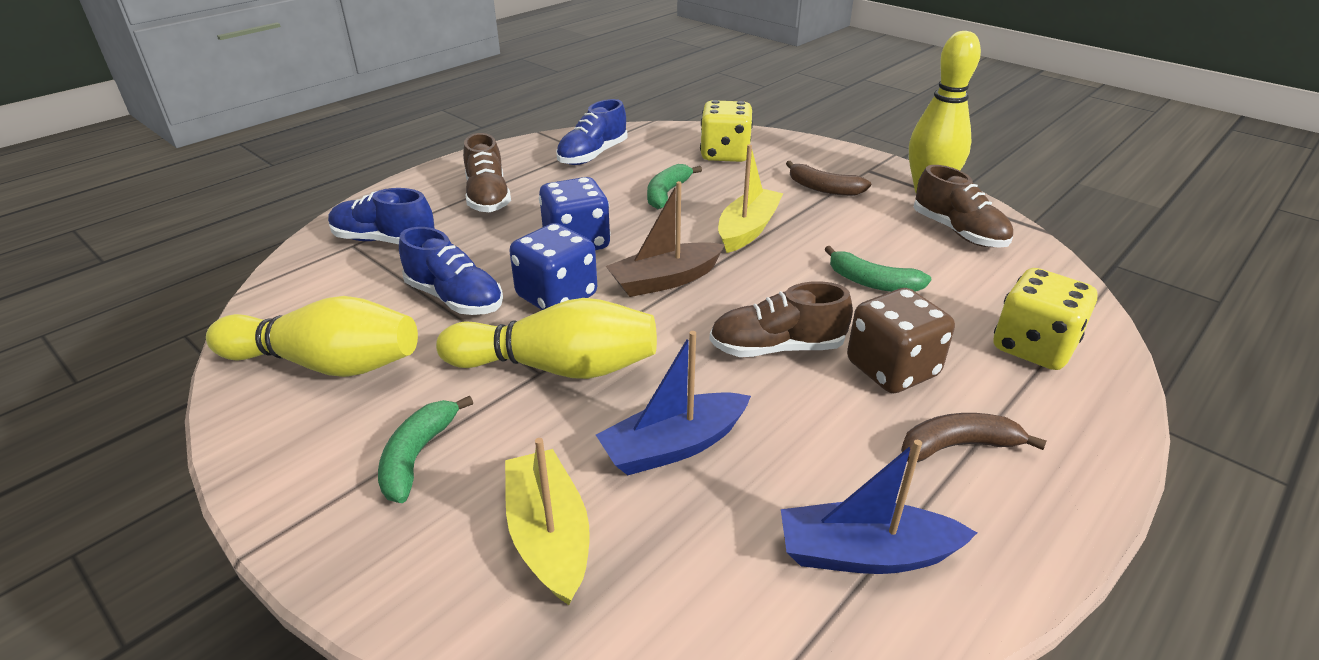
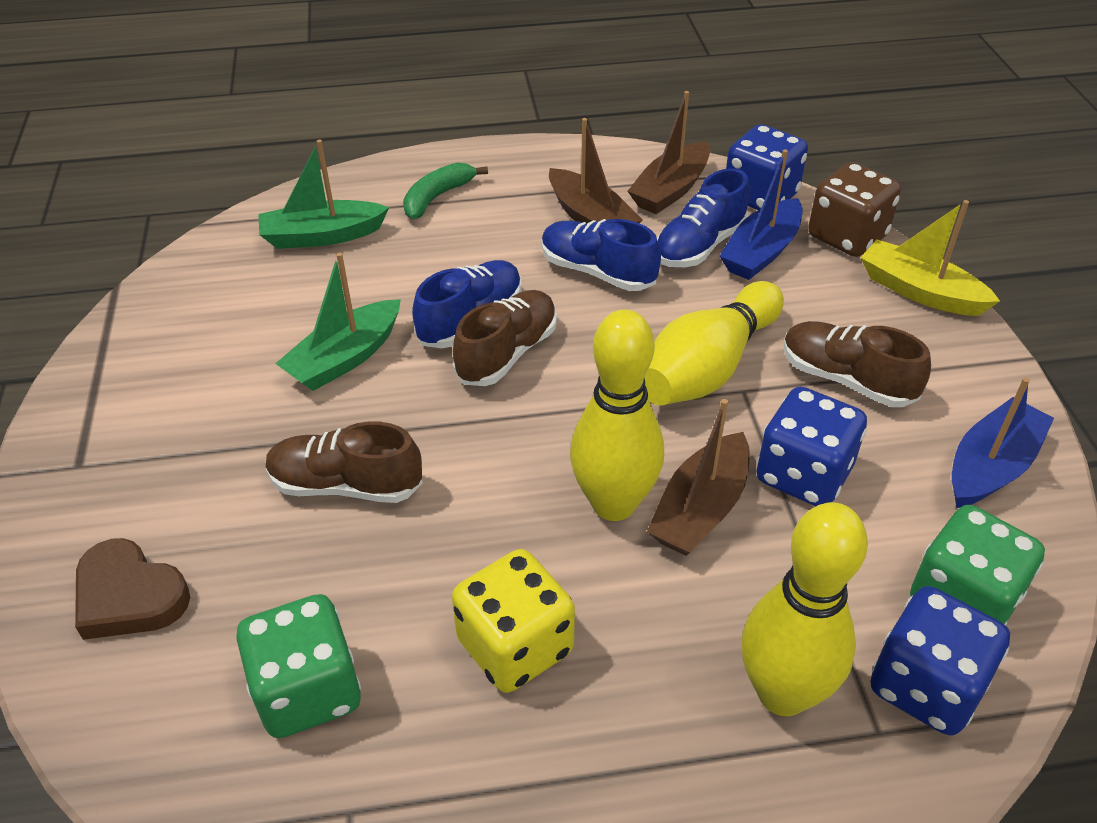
blue dice: 2 -> 3
brown banana: 2 -> 0
brown boat: 1 -> 3
brown heart: 0 -> 1
green banana: 3 -> 1
green boat: 0 -> 2
green dice: 0 -> 2
yellow boat: 2 -> 1
yellow dice: 2 -> 1

